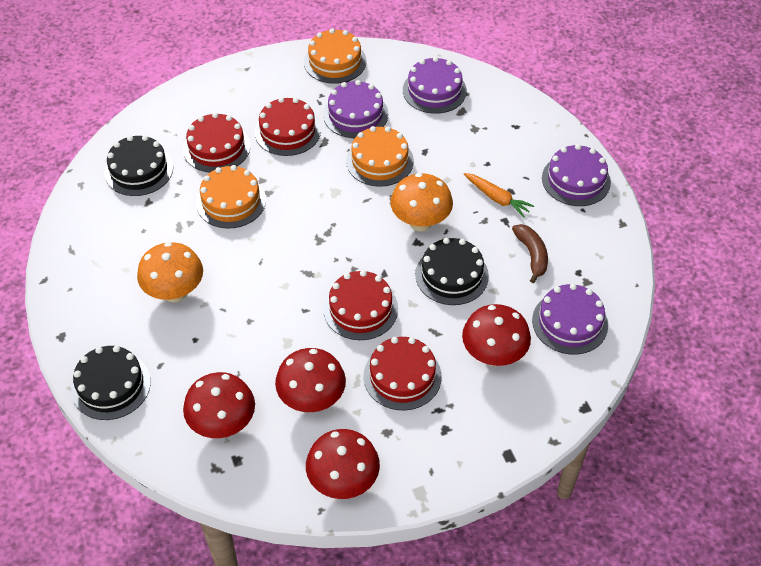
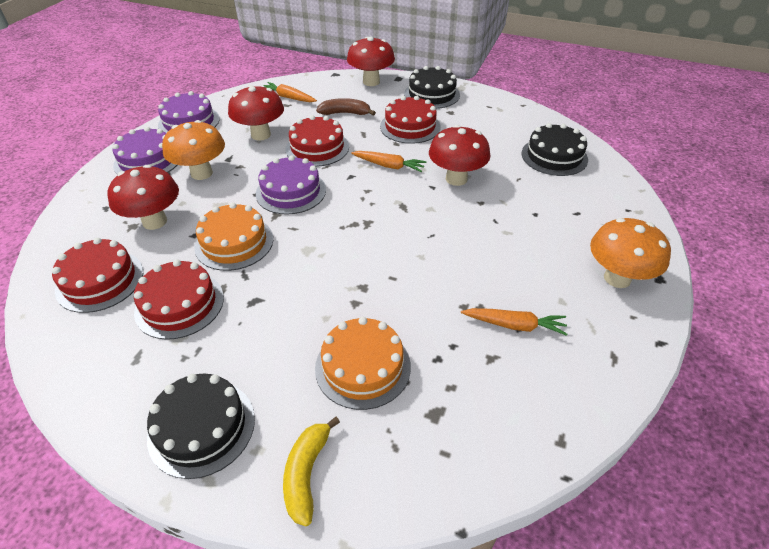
orange cake: 3 -> 2
orange carrot: 1 -> 3
purple cake: 4 -> 3
yellow banana: 0 -> 1

